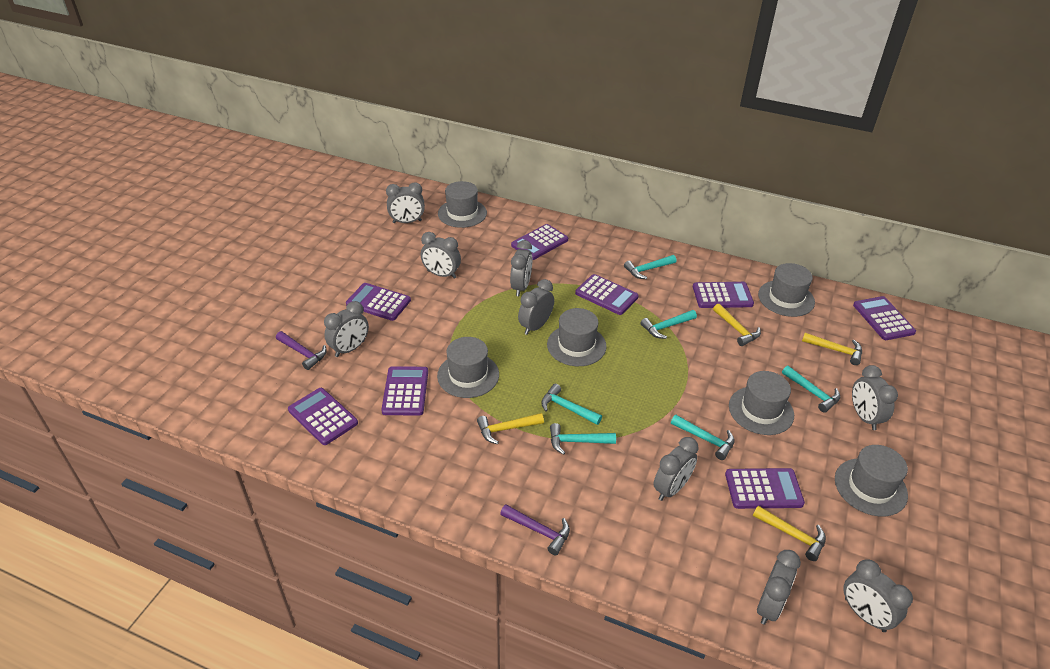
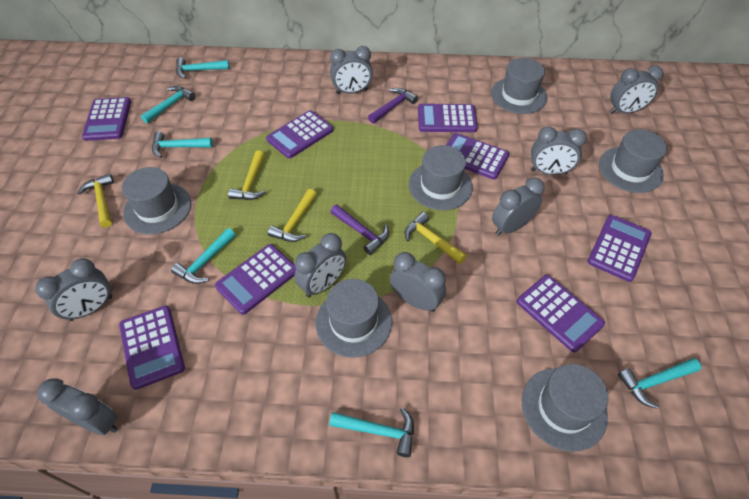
grey clock: 9 -> 8

